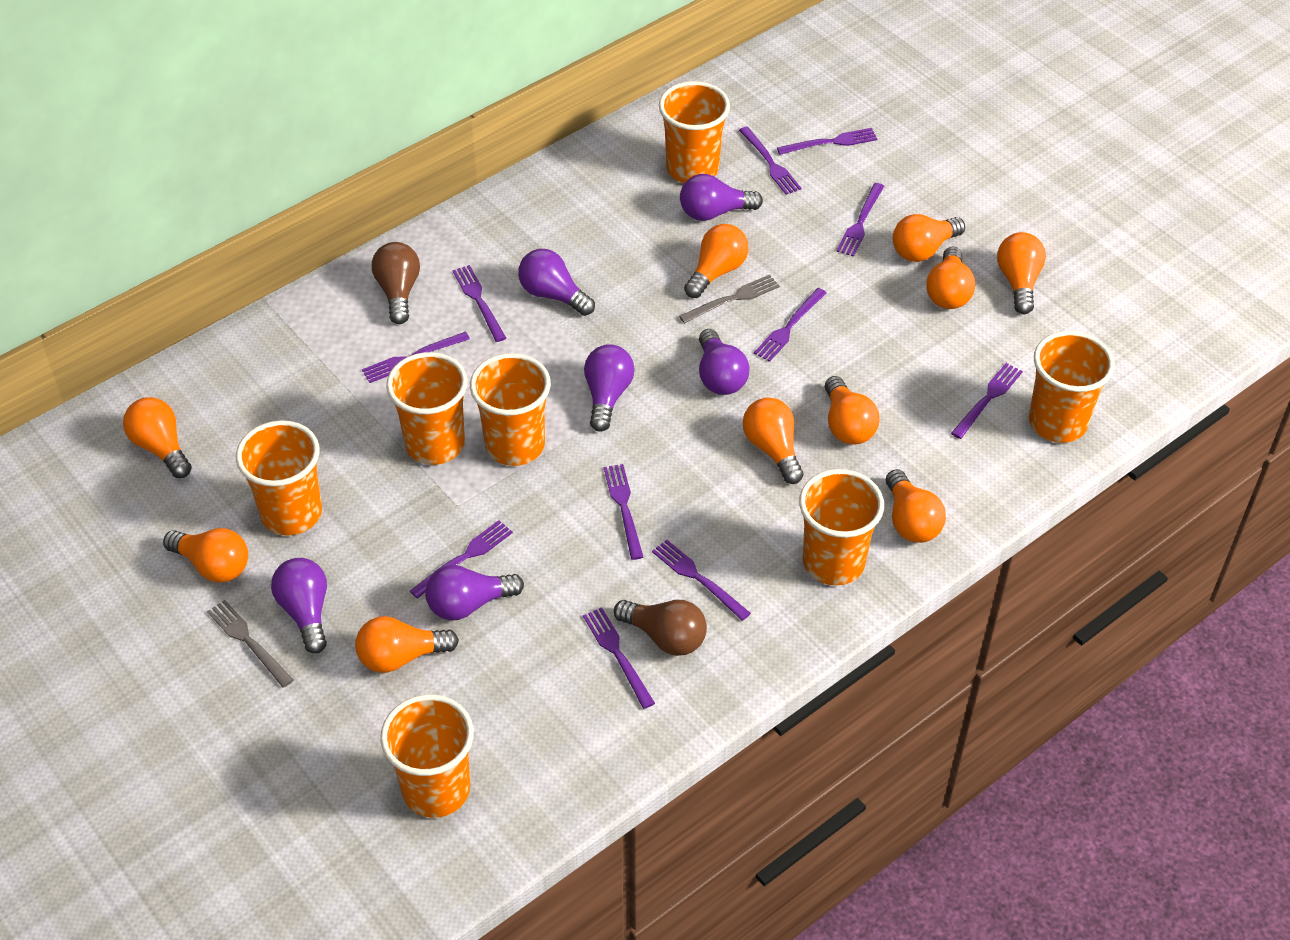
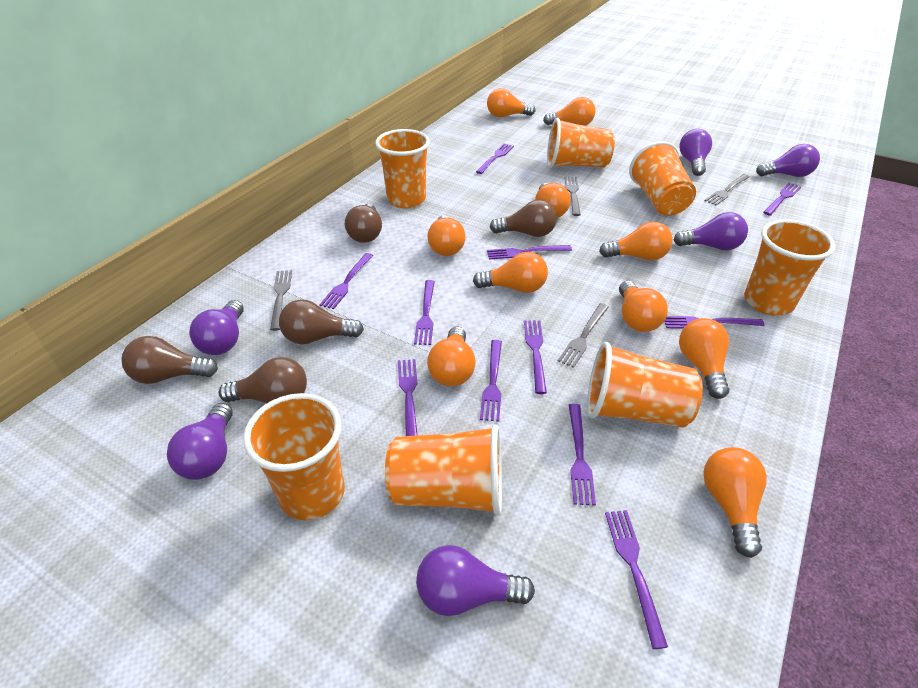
brown light bulb: 2 -> 5
grey fork: 2 -> 4

